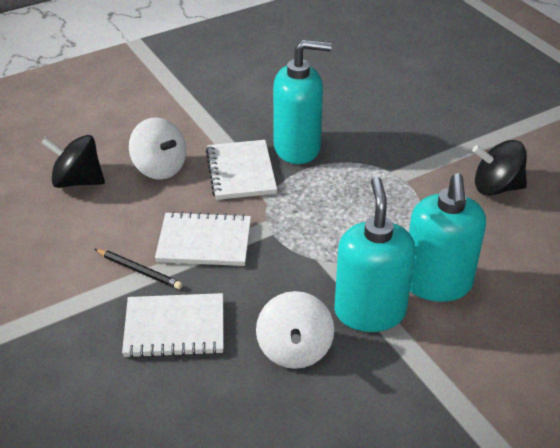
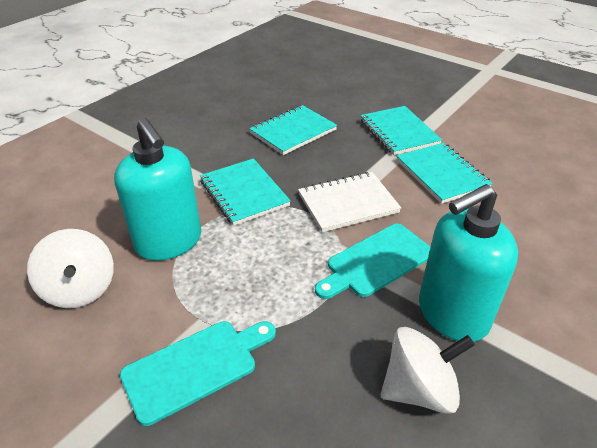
black pencil: 1 -> 0
black spinning top: 2 -> 0
turquoise cutting board: 0 -> 2
turquoise notebook: 0 -> 4
turquoise soap dispenser: 3 -> 2
white notebook: 3 -> 1

